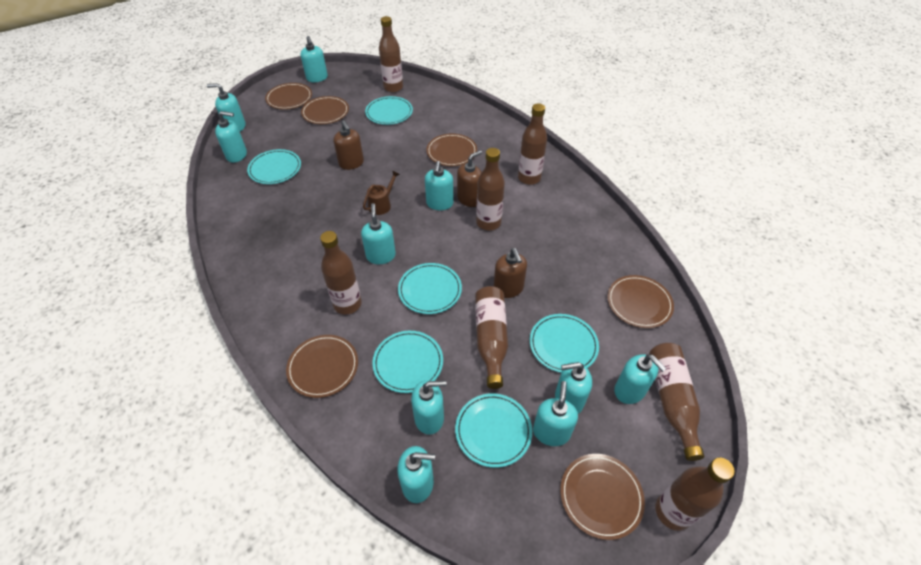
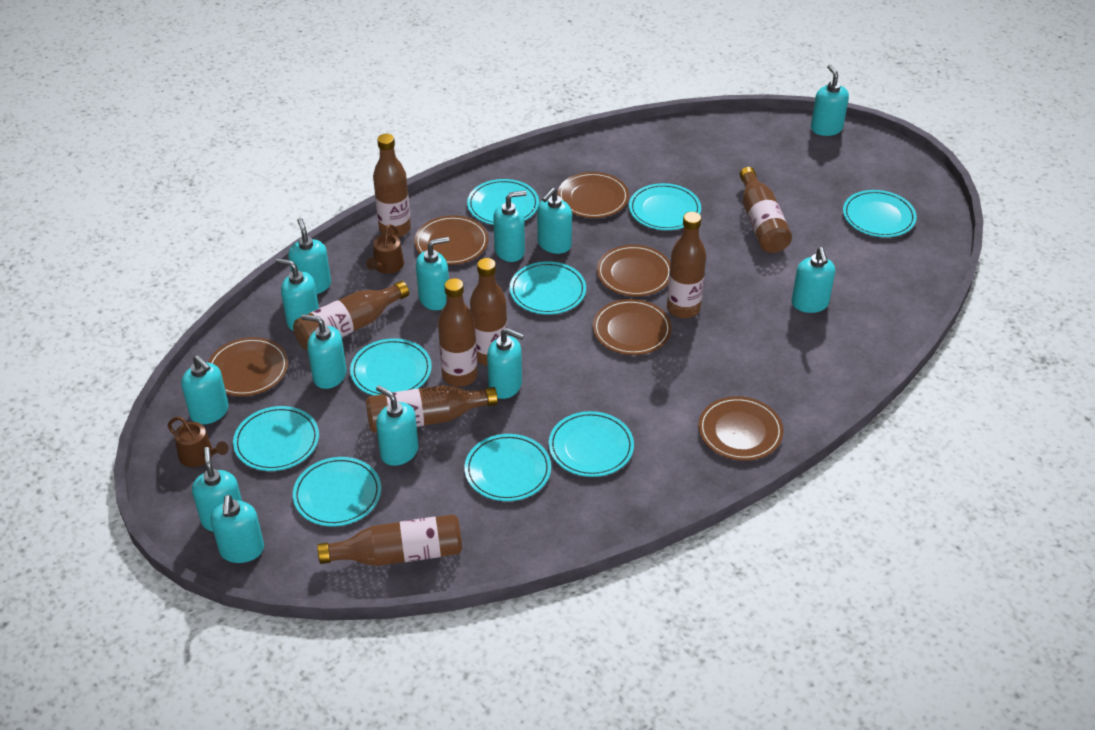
brown bottle: 7 -> 8
brown soap dispenser: 3 -> 0
brown watering can: 1 -> 2
turquoise plate: 6 -> 9
turquoise soap dispenser: 10 -> 13

